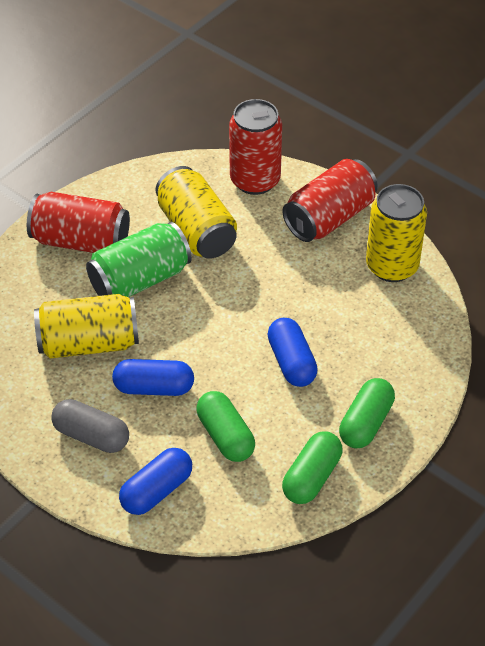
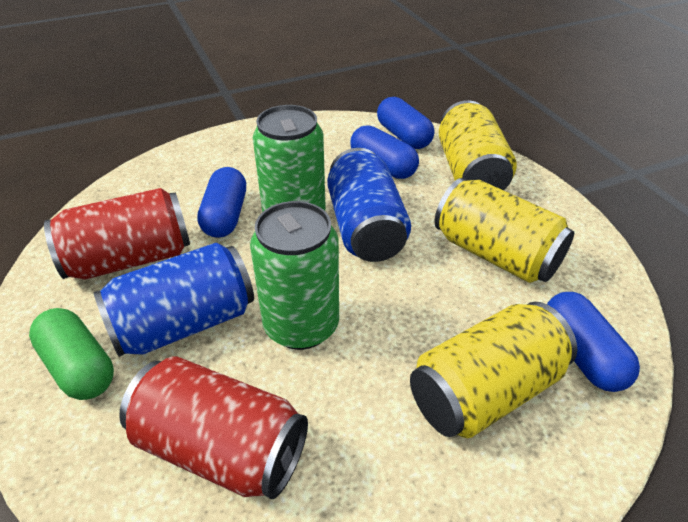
blue can: 0 -> 2
blue capsule: 3 -> 4
green can: 1 -> 2
green capsule: 3 -> 1
grey capsule: 1 -> 0
red can: 3 -> 2

